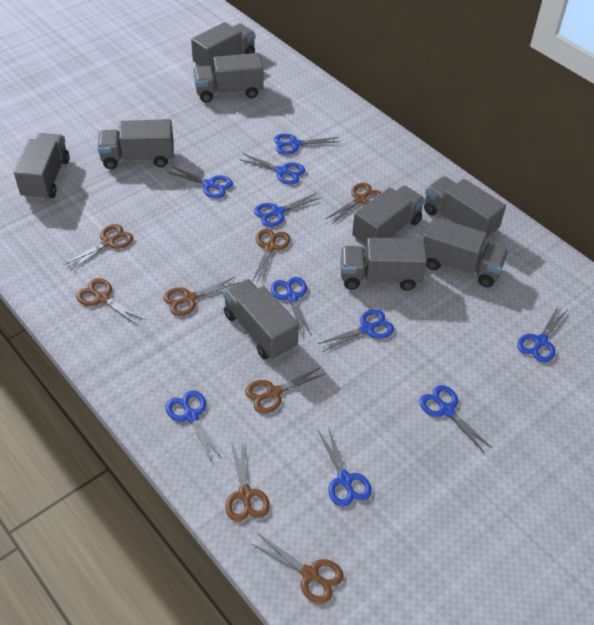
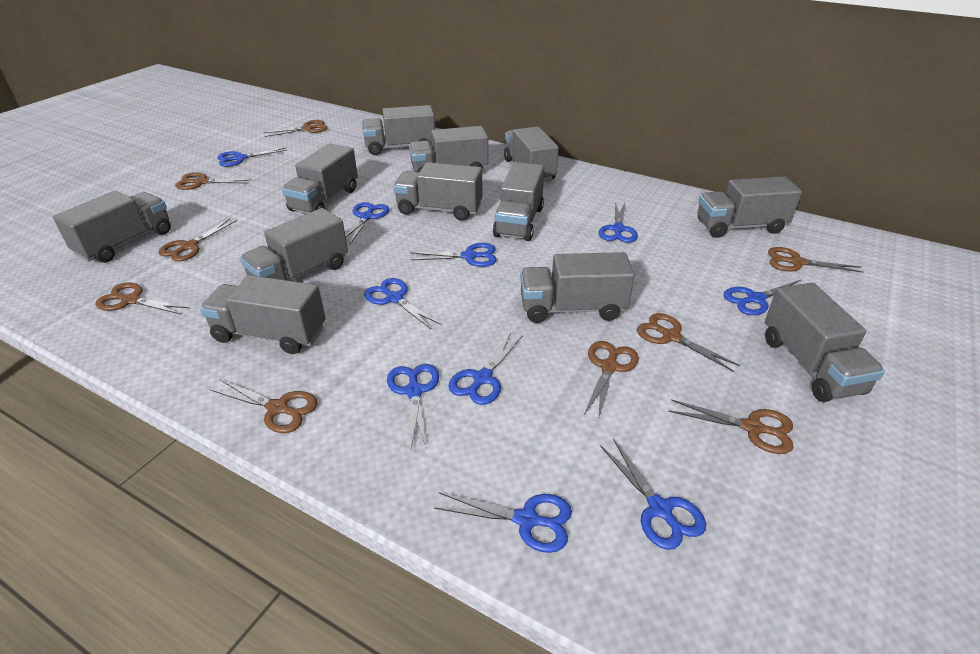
brown scissors: 8 -> 9
grey truck: 9 -> 12

